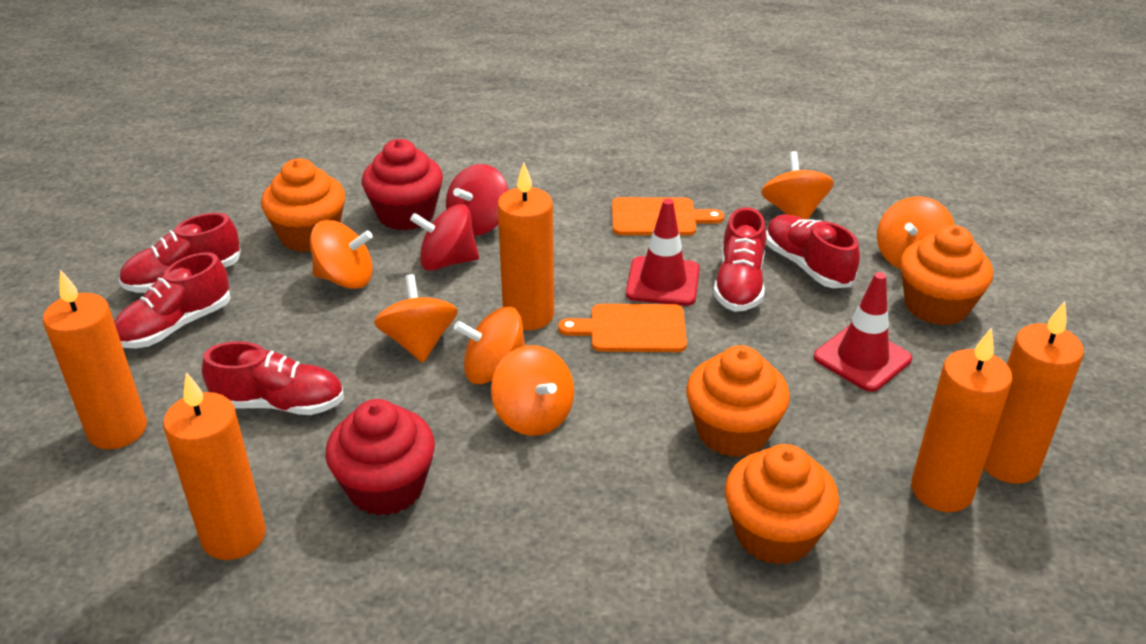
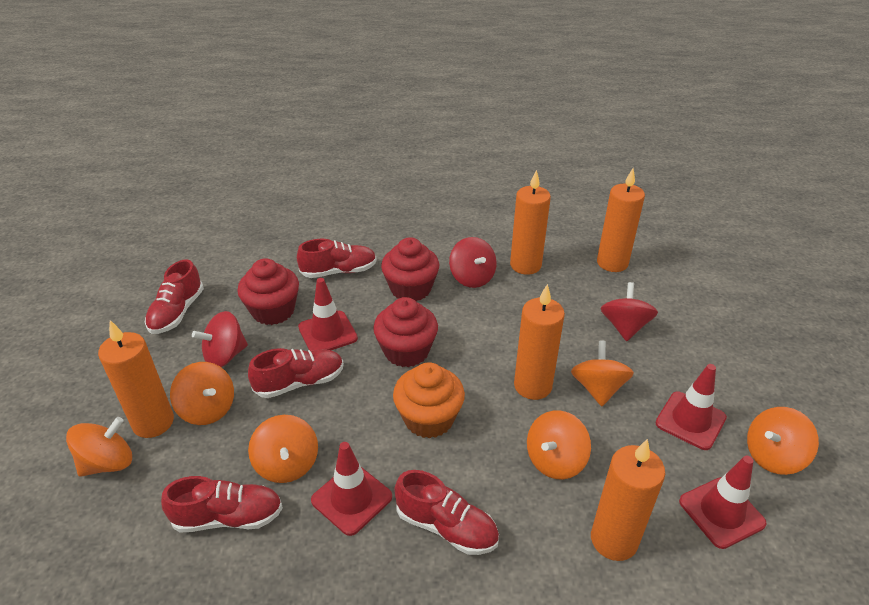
orange cupcake: 4 -> 1
orange cutting board: 2 -> 0
red cupcake: 2 -> 3
red spinning top: 2 -> 3
red traffic cone: 2 -> 4

